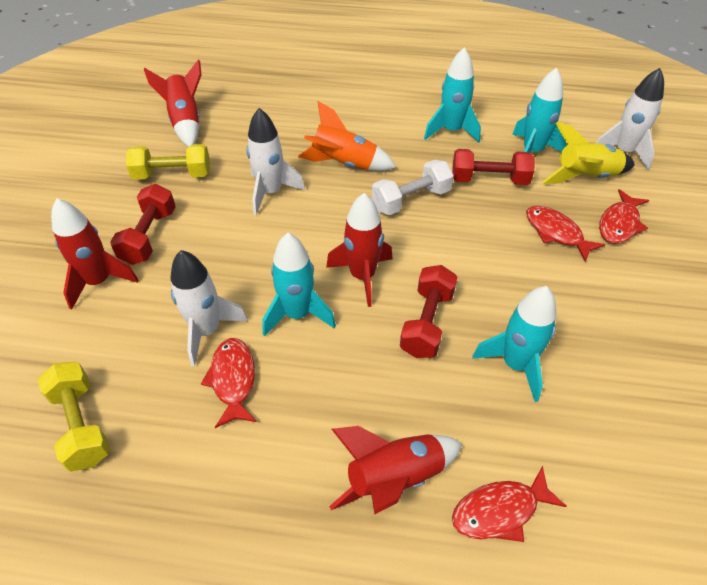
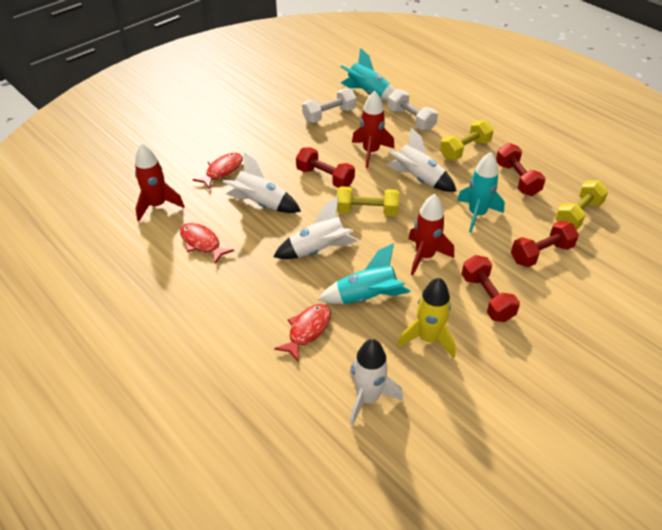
orange rocket: 1 -> 0
red dumbbell: 3 -> 4
red fish: 4 -> 3
red rocket: 4 -> 3
turquoise rocket: 4 -> 3
white dumbbell: 1 -> 2
white rocket: 3 -> 4
yellow dumbbell: 2 -> 3

